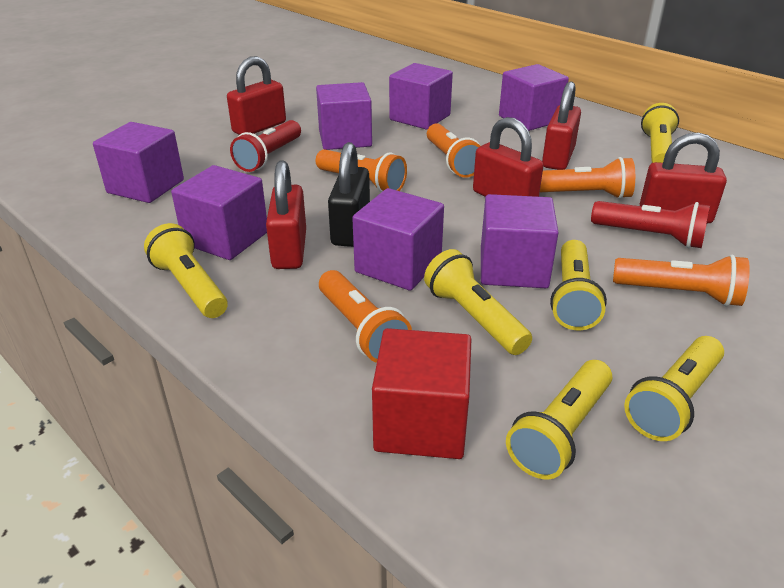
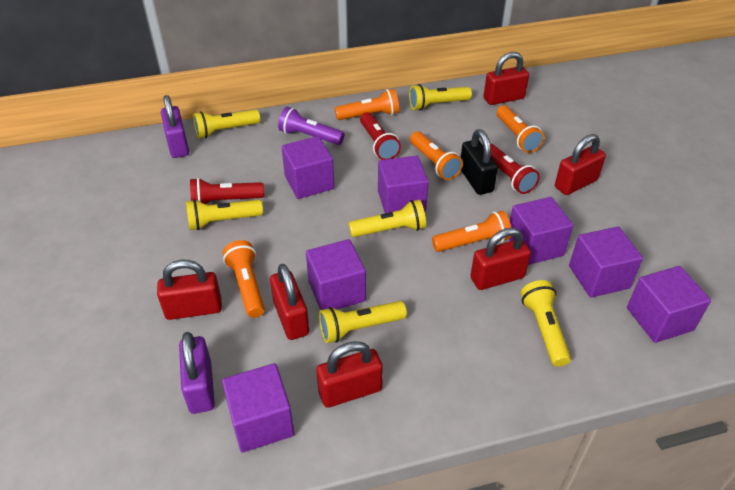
purple flashlight: 0 -> 1
purple padlock: 0 -> 2
red cube: 1 -> 0
red flashlight: 2 -> 3
red padlock: 5 -> 6

